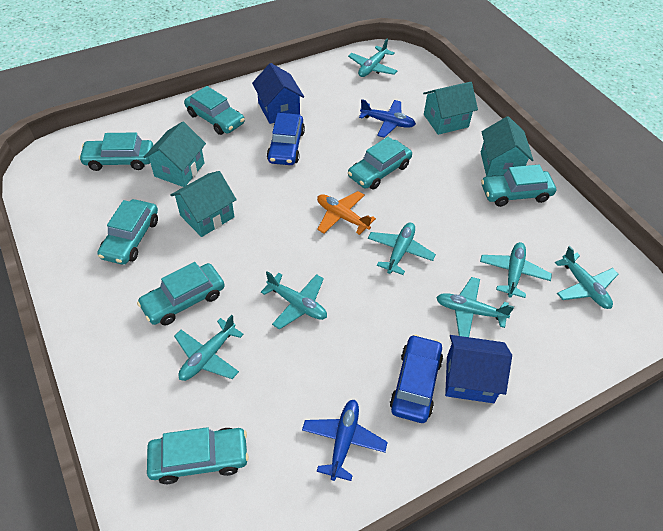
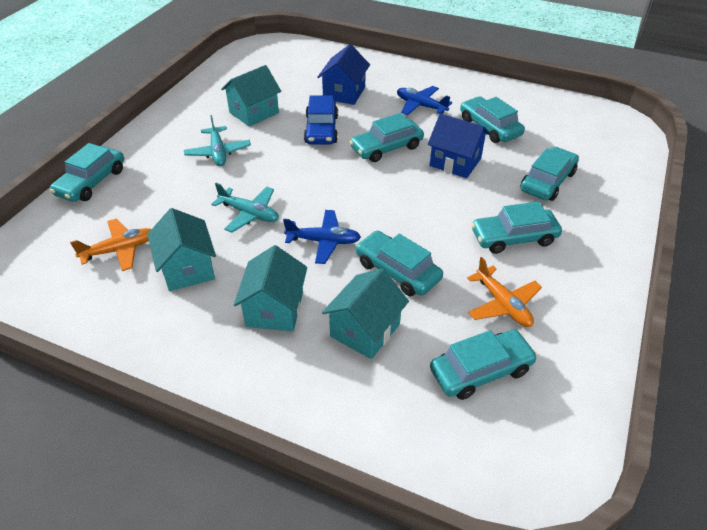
blue car: 2 -> 1
orange plane: 1 -> 2
turquoise plane: 7 -> 2

